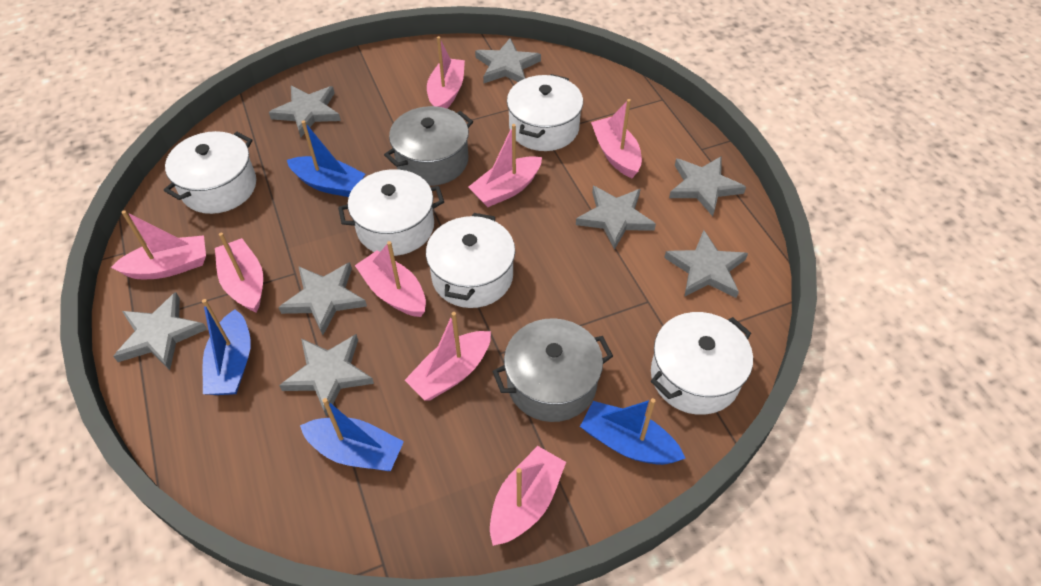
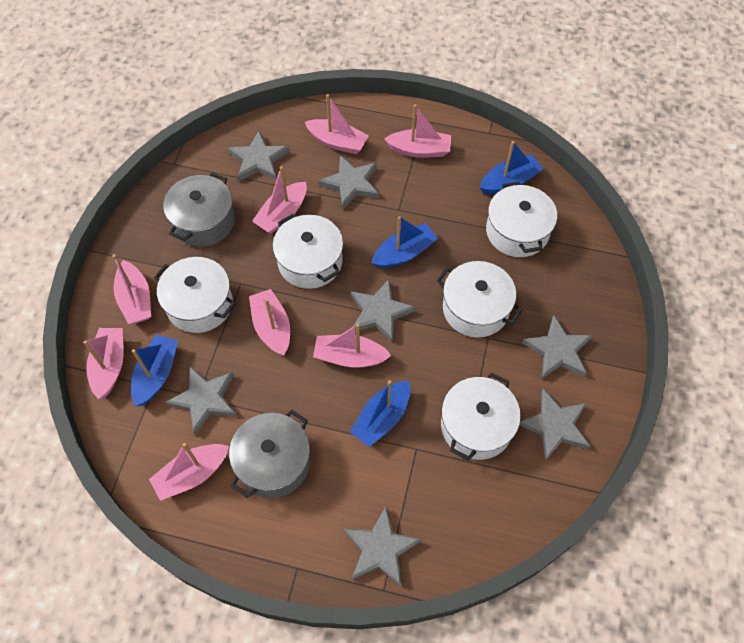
grey star: 8 -> 7

